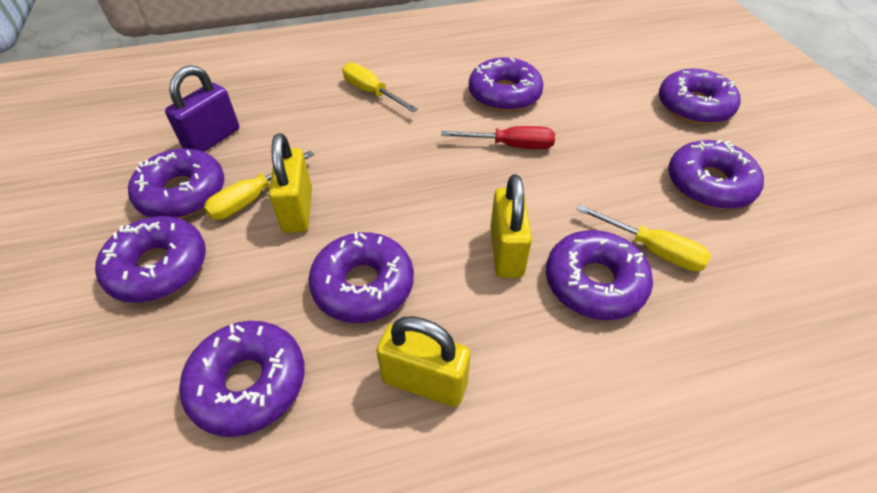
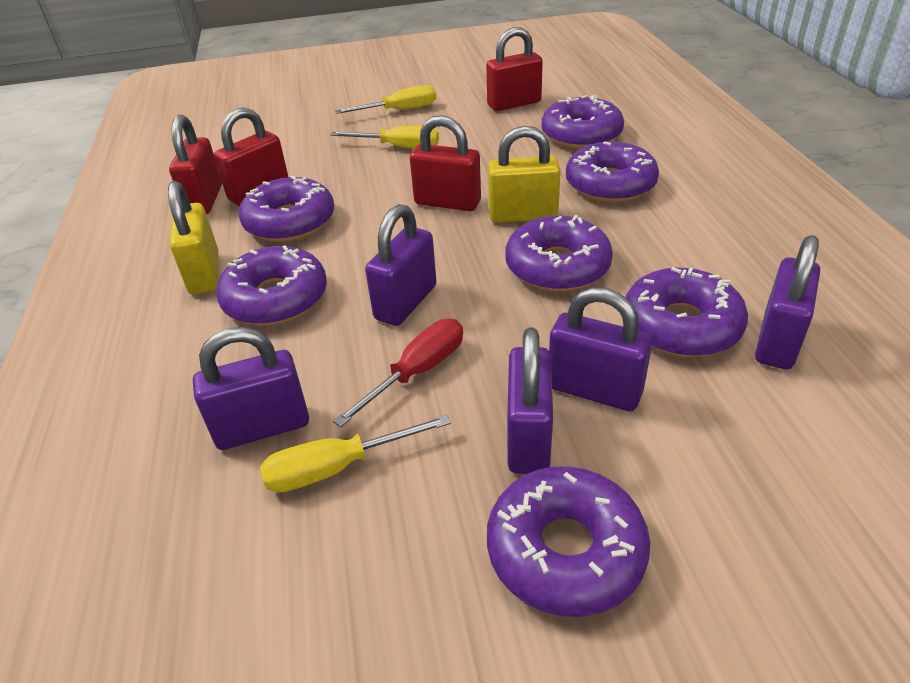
purple donut: 8 -> 7
purple padlock: 1 -> 5
red padlock: 0 -> 4
yellow padlock: 3 -> 2

